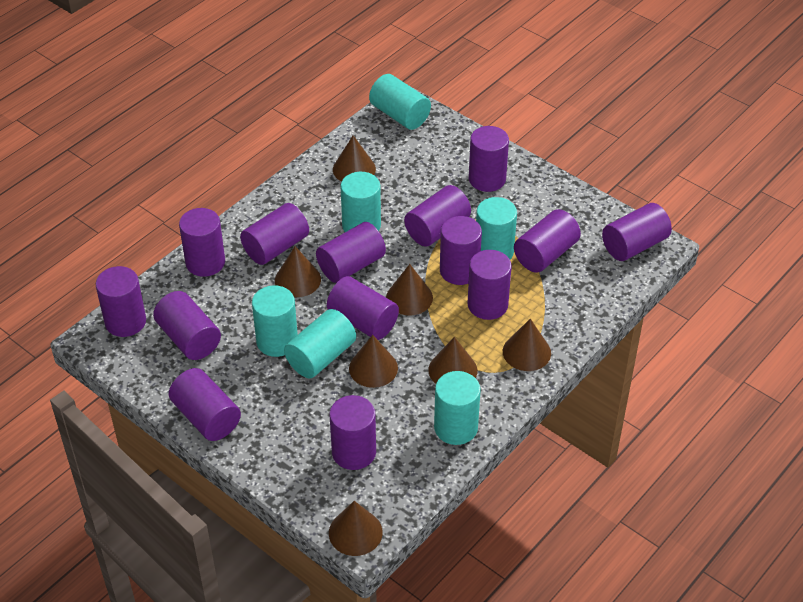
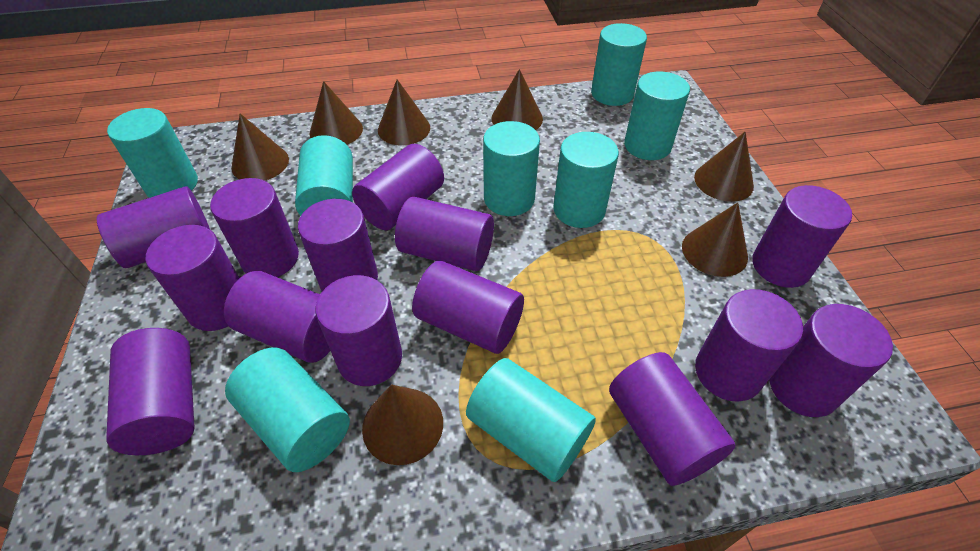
turquoise cylinder: 6 -> 8

